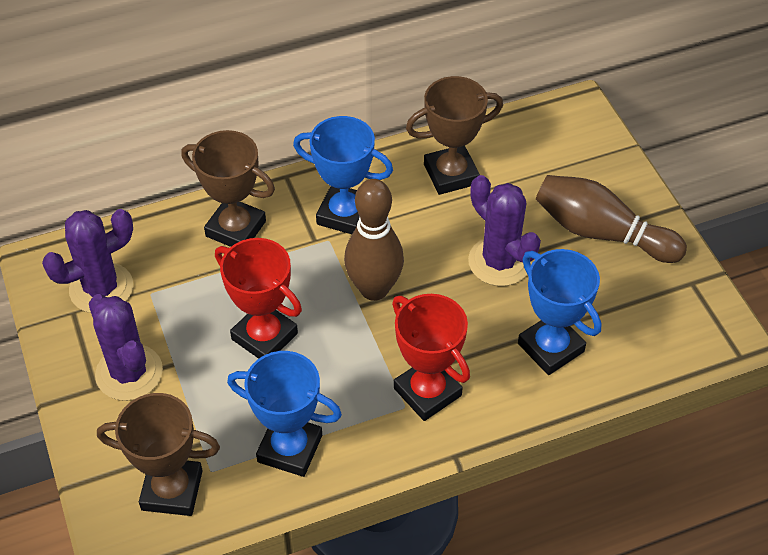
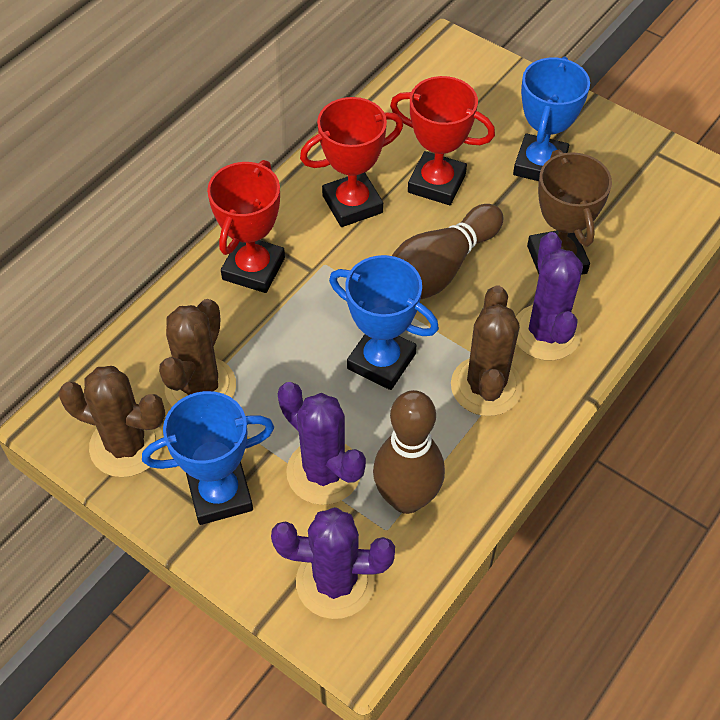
brown cactus: 0 -> 3
brown trophy: 3 -> 1
red trophy: 2 -> 3

